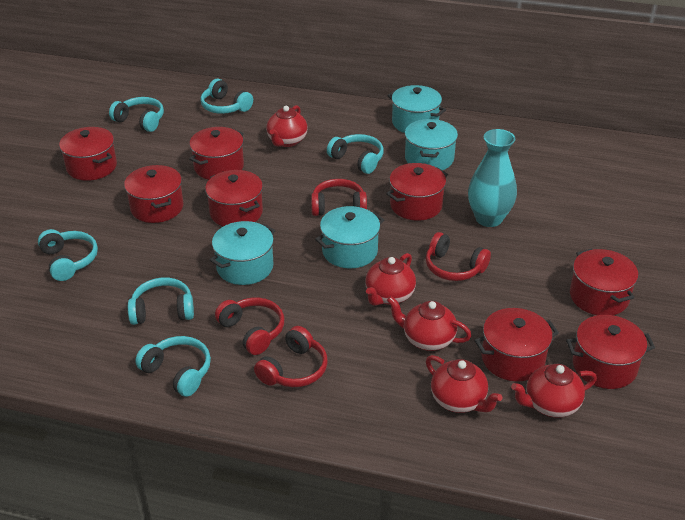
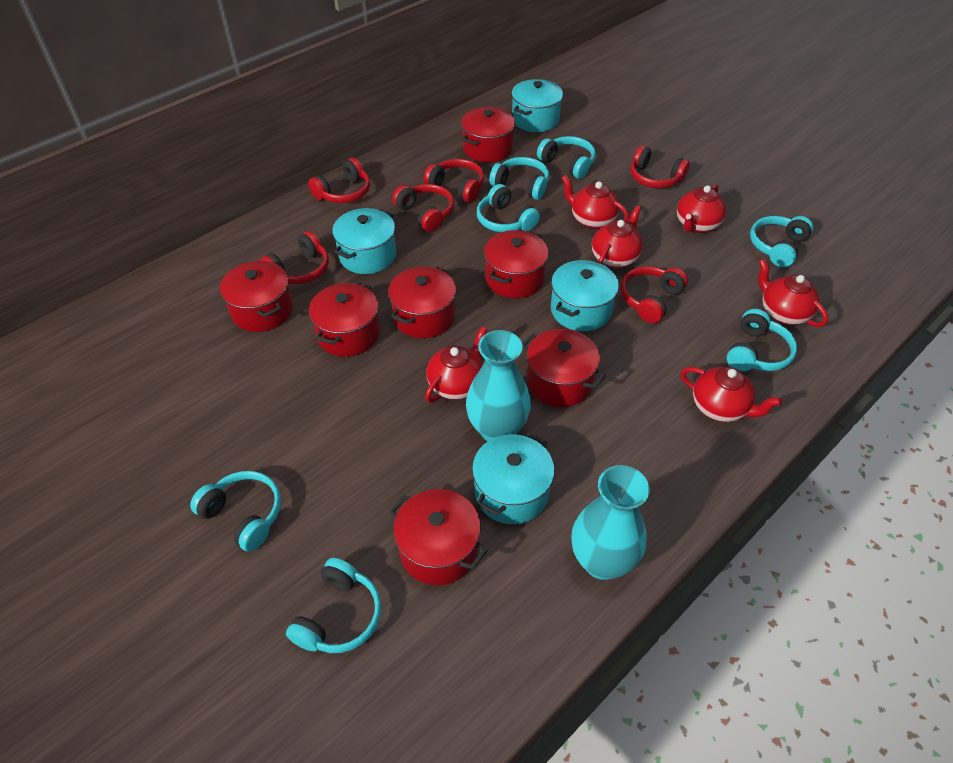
red headphones: 4 -> 6
red pot: 8 -> 7
red teapot: 5 -> 6
turquoise headphones: 6 -> 7
turquoise vase: 1 -> 2

